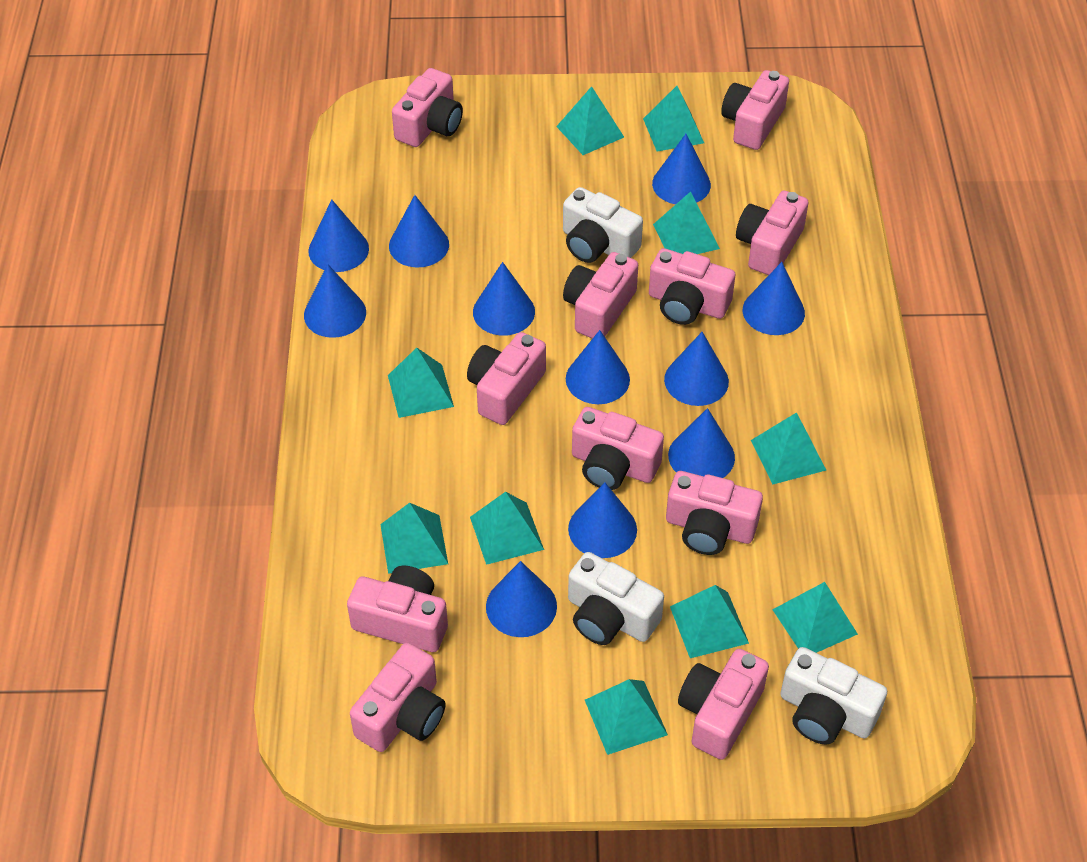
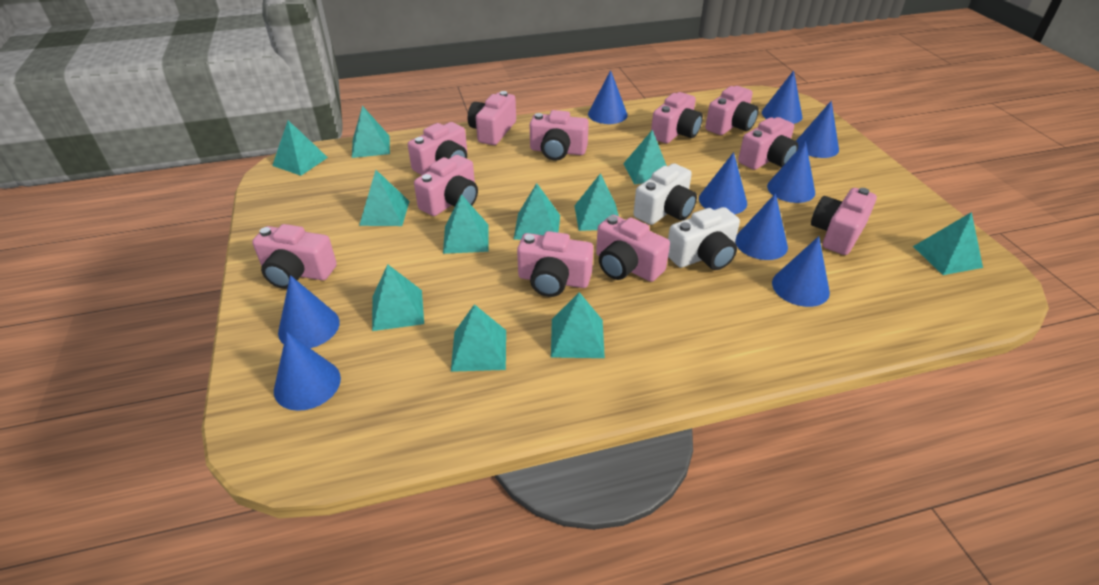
blue cone: 11 -> 9
turquoise pyramid: 10 -> 11
white camera: 3 -> 2

